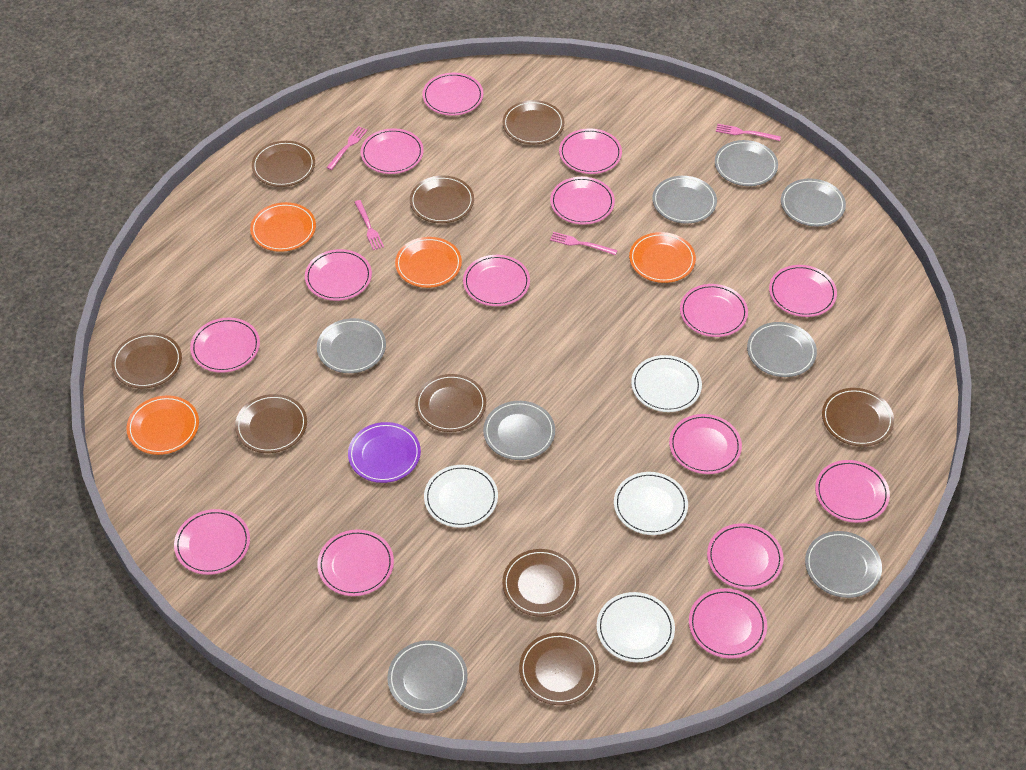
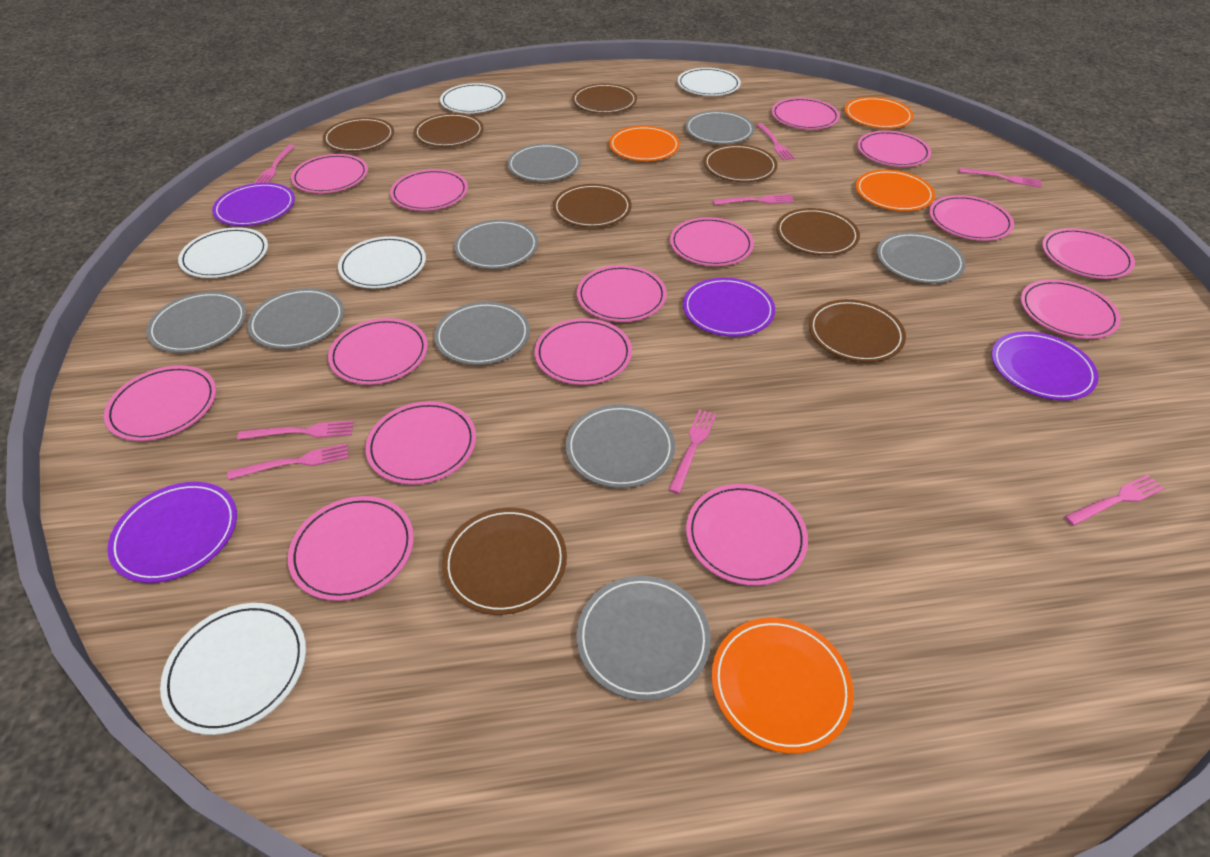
brown plate: 9 -> 8
grey plate: 8 -> 9
pink fork: 4 -> 8
purple plate: 1 -> 4
white plate: 4 -> 5

